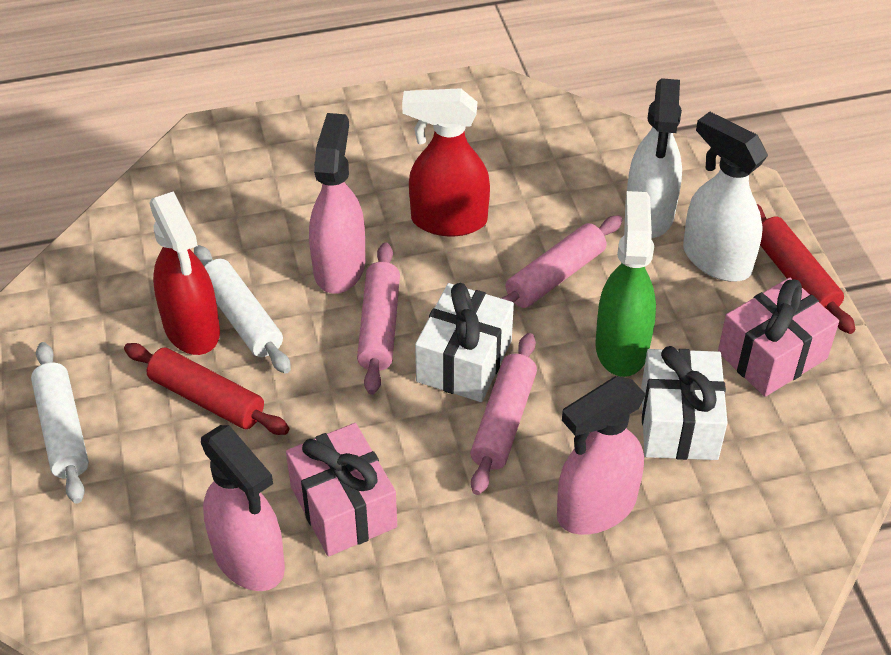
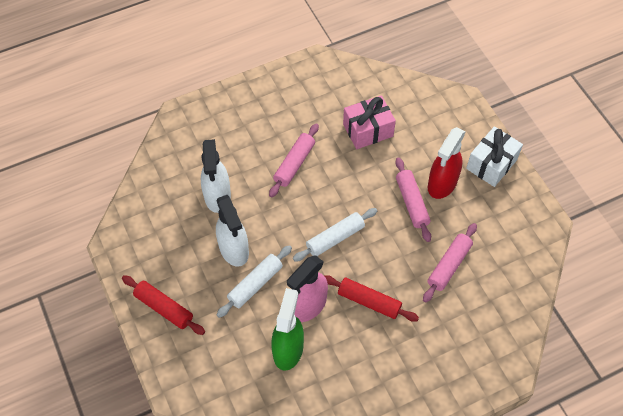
pink gift: 2 -> 1
pink spray bottle: 3 -> 1
red spray bottle: 2 -> 1
white gift: 2 -> 1

